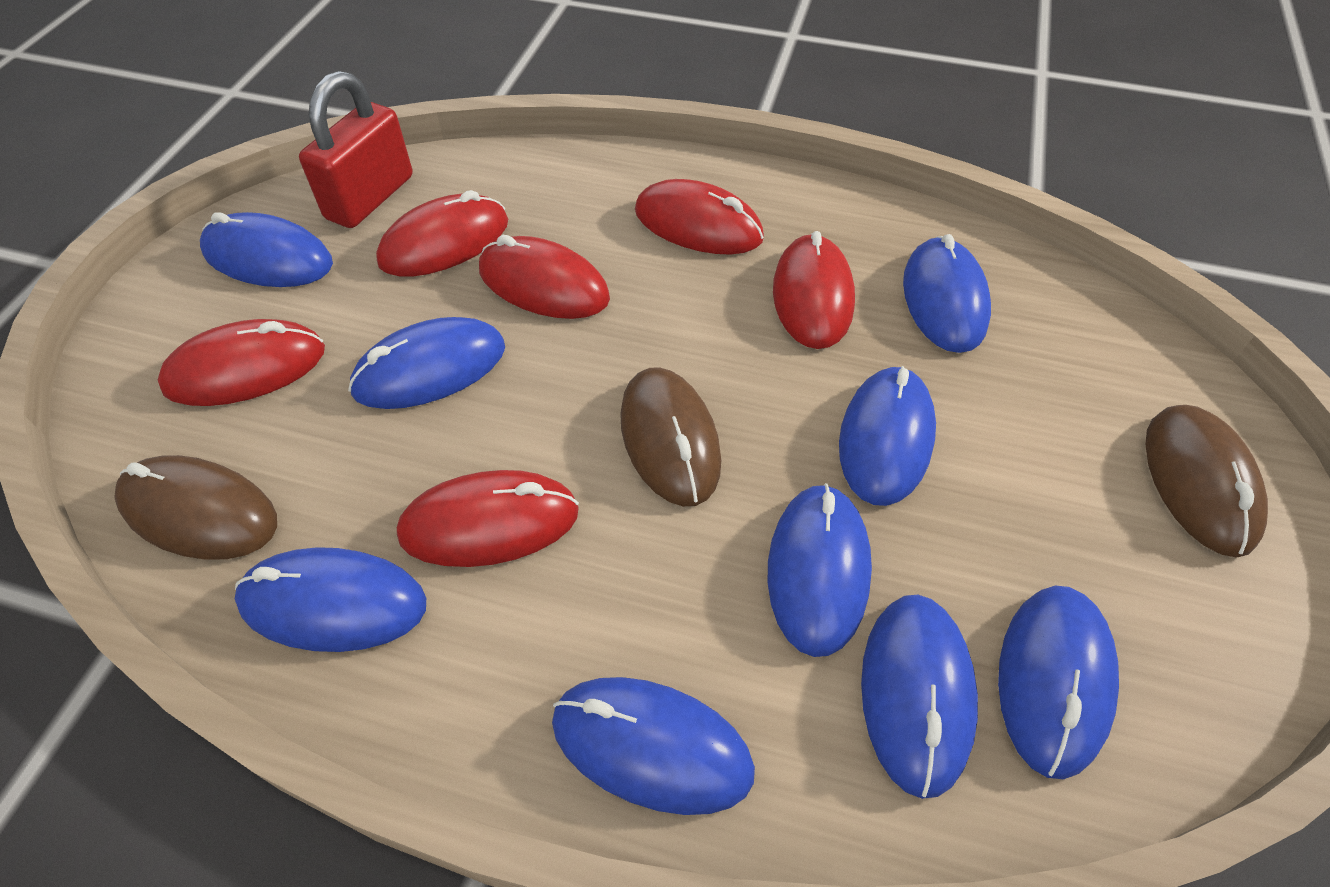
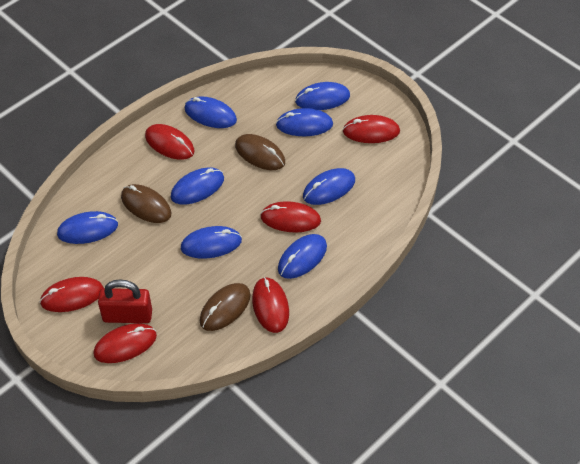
blue mouse: 9 -> 8

